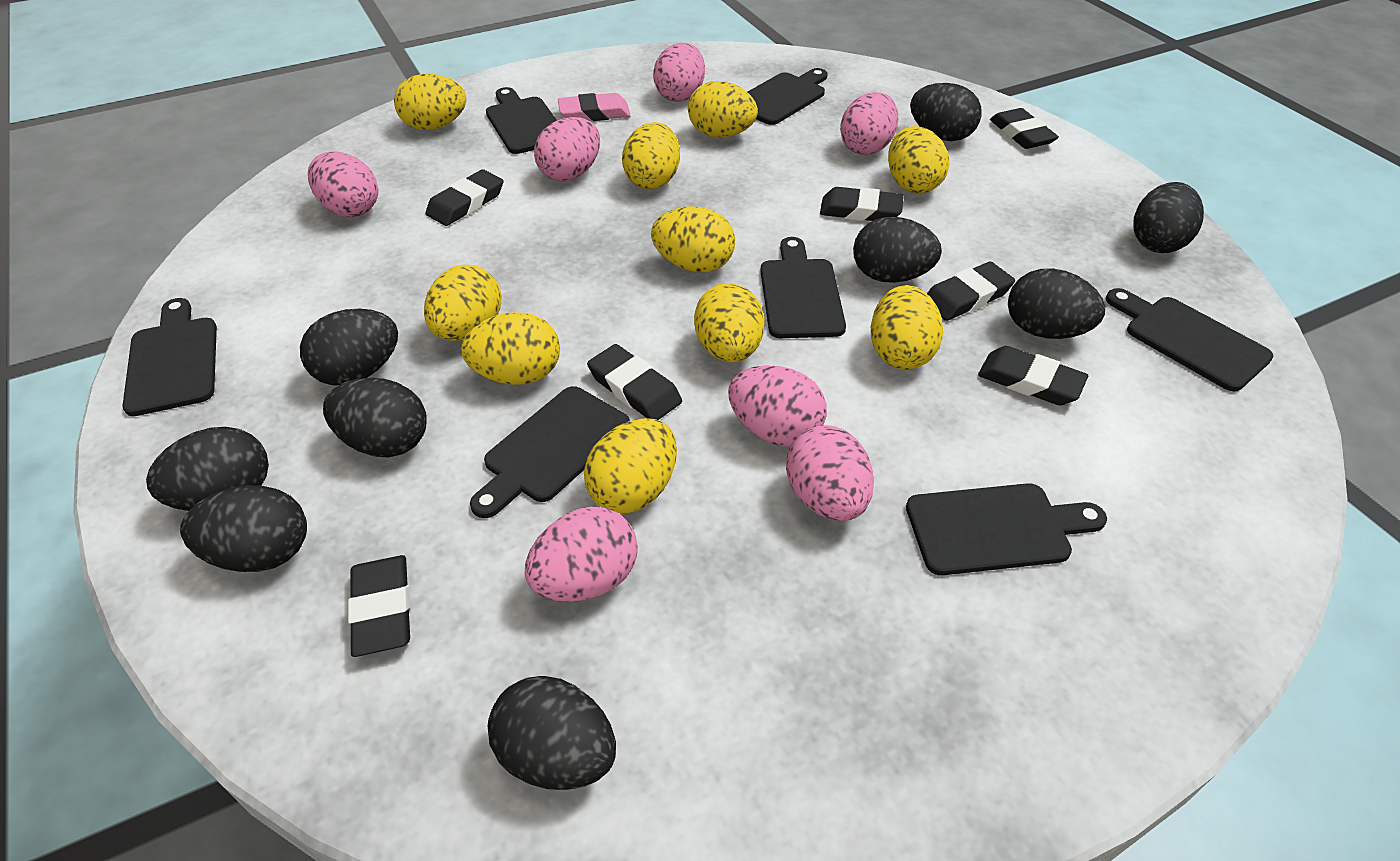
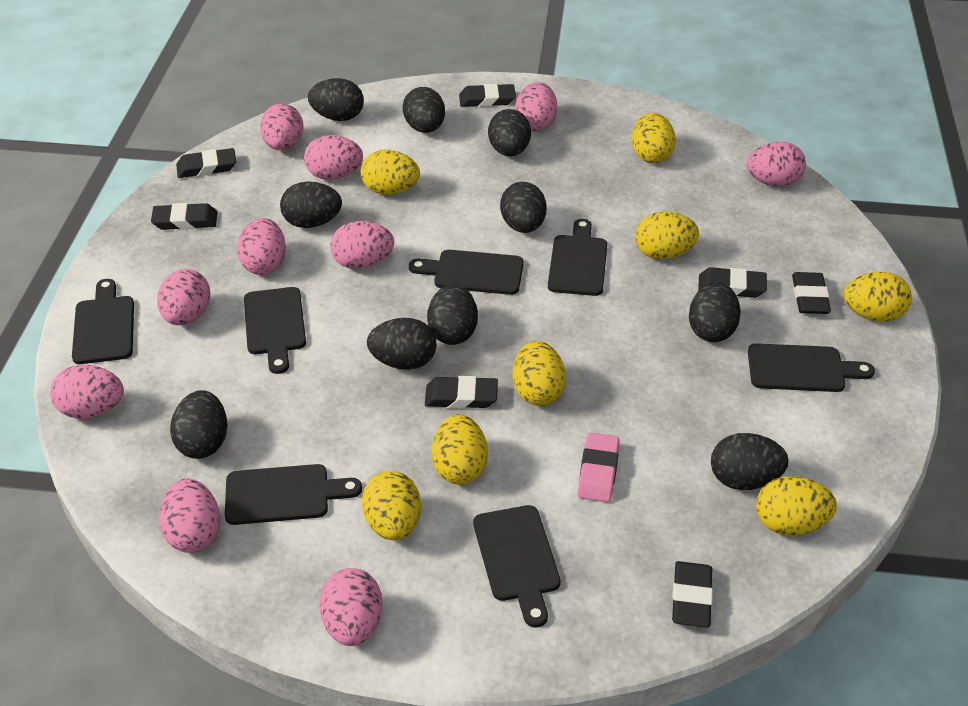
black egg: 9 -> 10
pink egg: 7 -> 10
yellow egg: 10 -> 8

